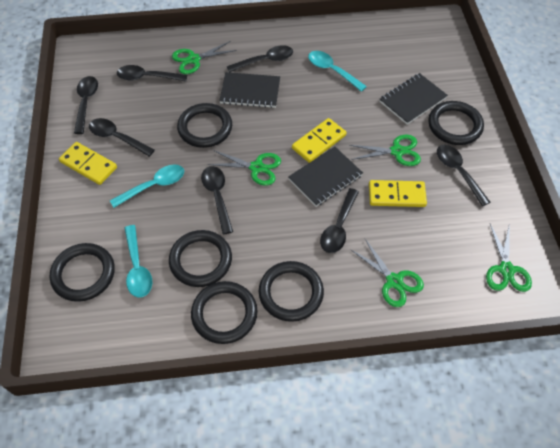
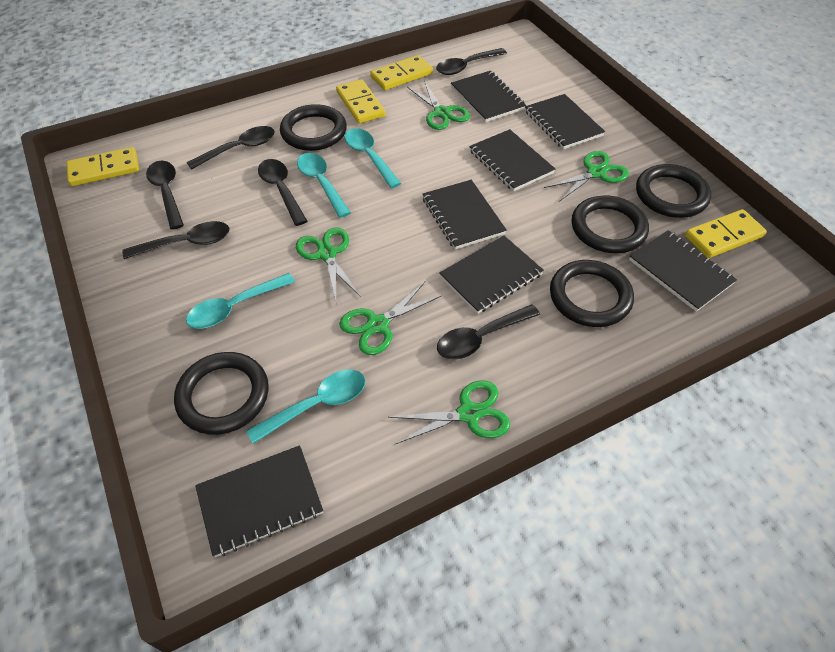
black notebook: 3 -> 7
black ring: 6 -> 5
black spoon: 7 -> 6
turquoise spoon: 3 -> 4
yellow domino: 3 -> 4

